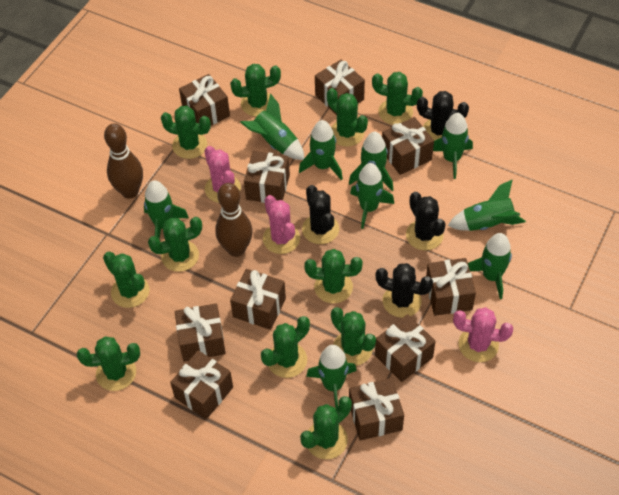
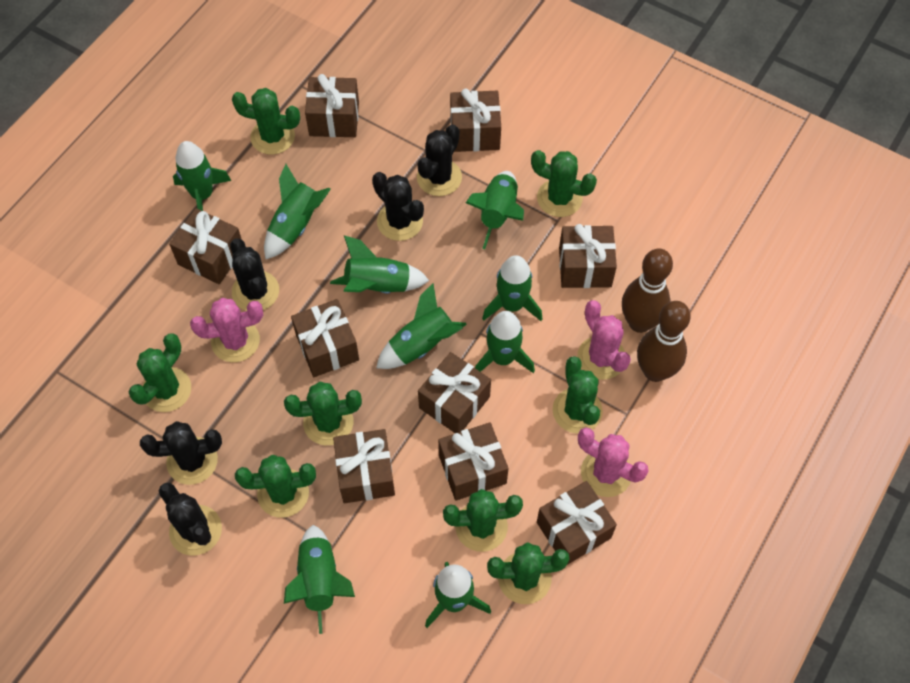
black cactus: 4 -> 5
brown gift: 10 -> 9
green cactus: 11 -> 8

